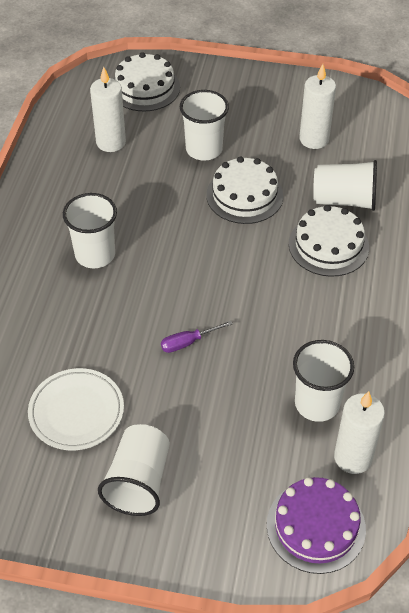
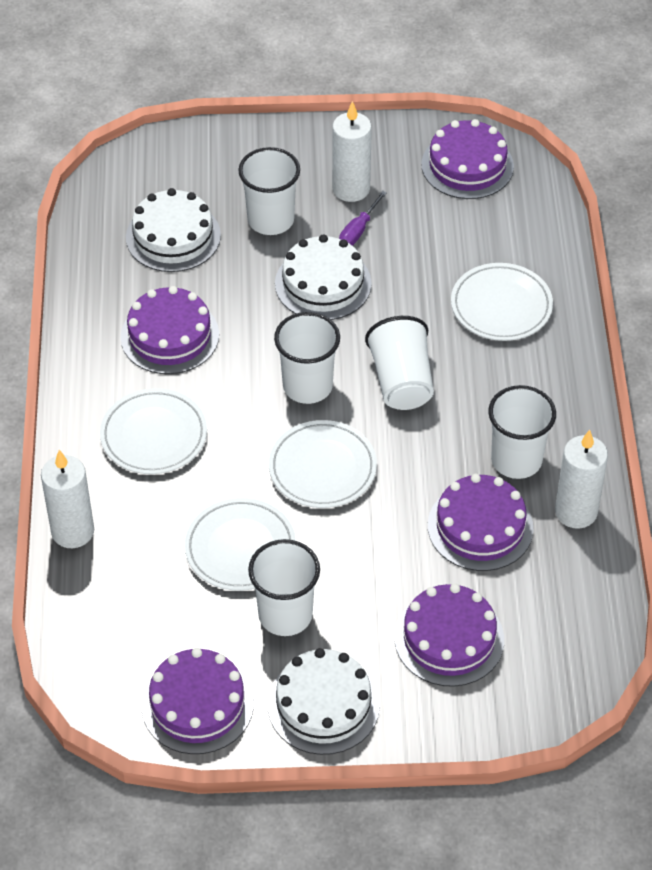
purple cake: 1 -> 5
white plate: 1 -> 4

